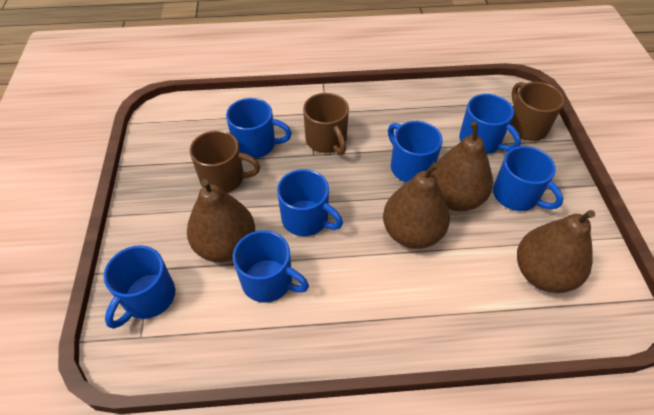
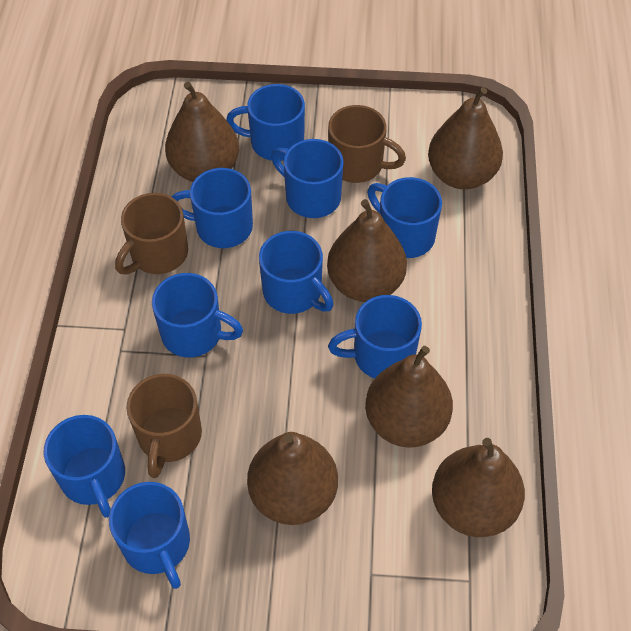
blue mug: 7 -> 9
brown pear: 4 -> 6

